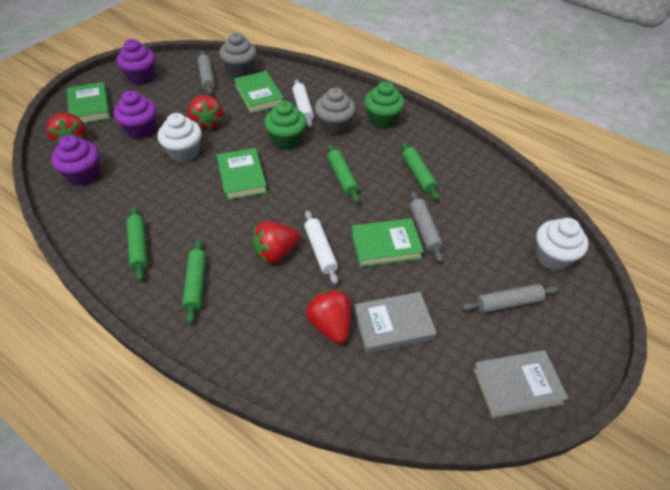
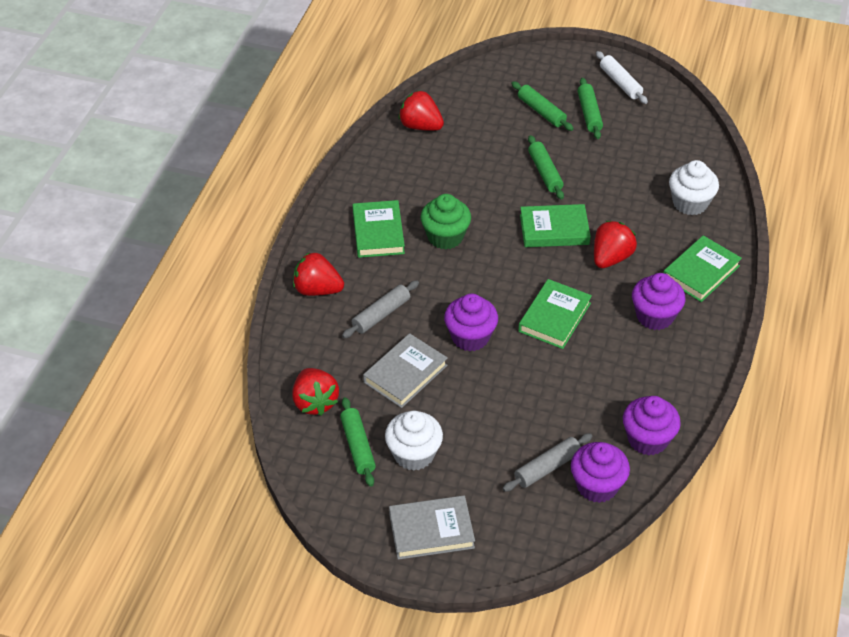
green cupcake: 2 -> 1
grey cupcake: 2 -> 0
grey rolling pin: 3 -> 2
purple cupcake: 3 -> 4
white rolling pin: 2 -> 1

